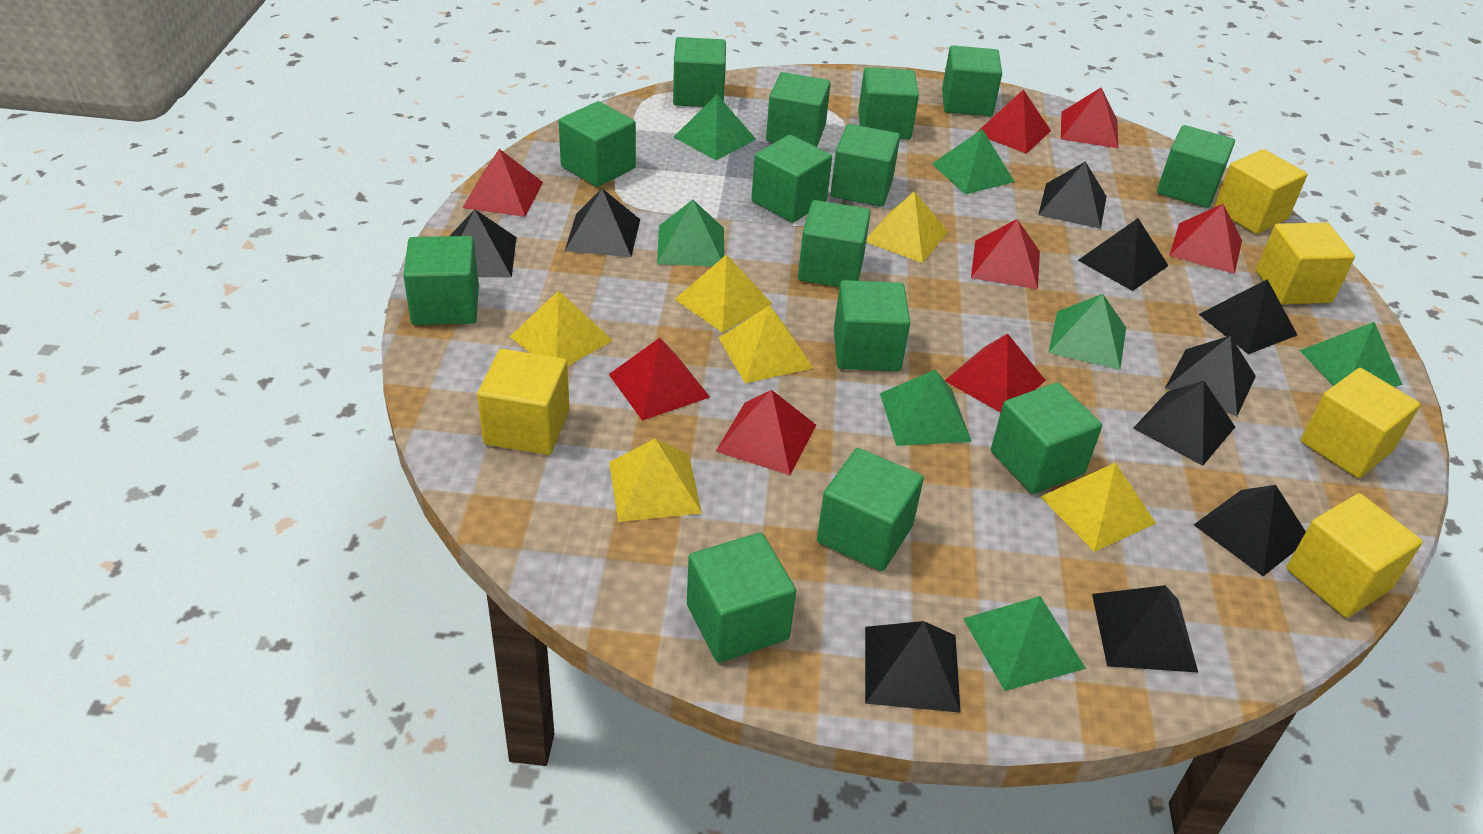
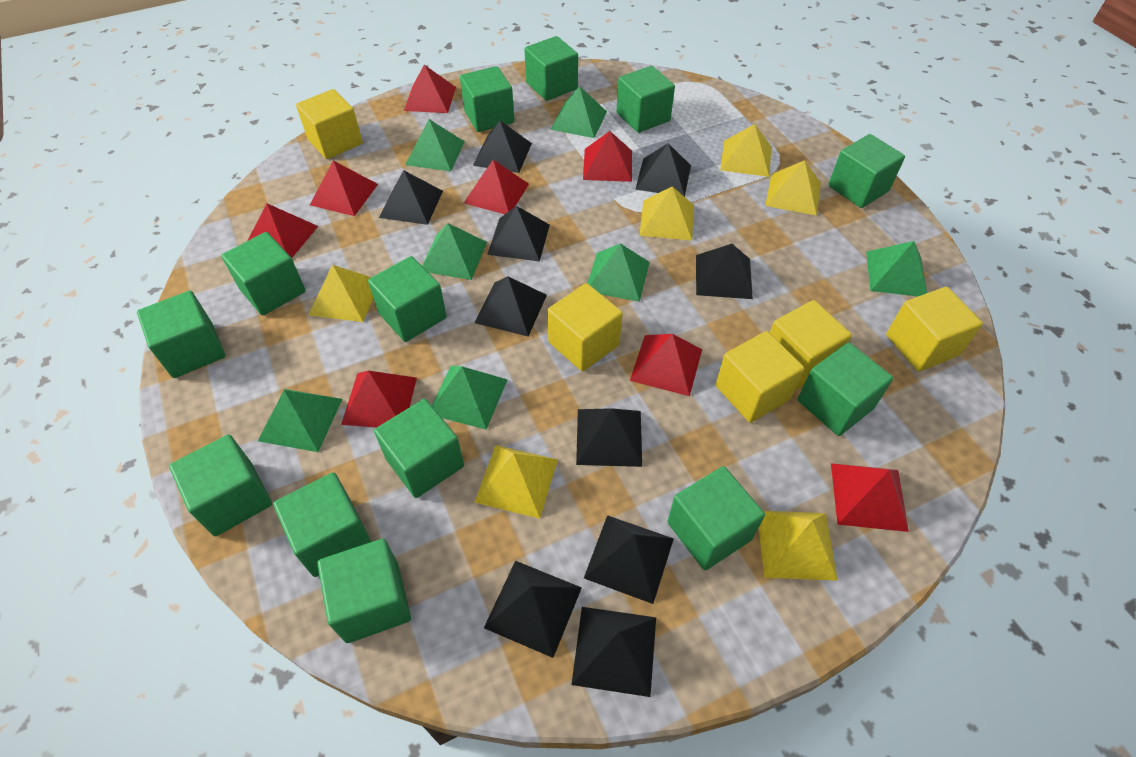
green cube: 14 -> 13

